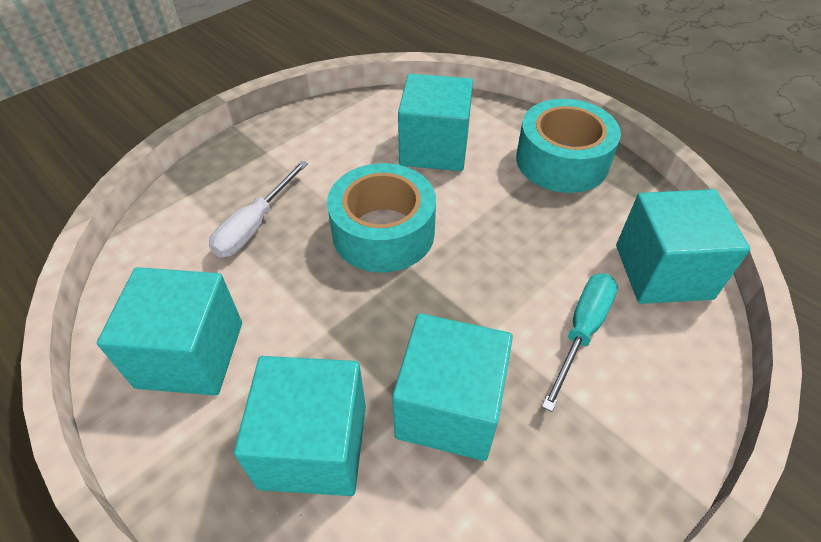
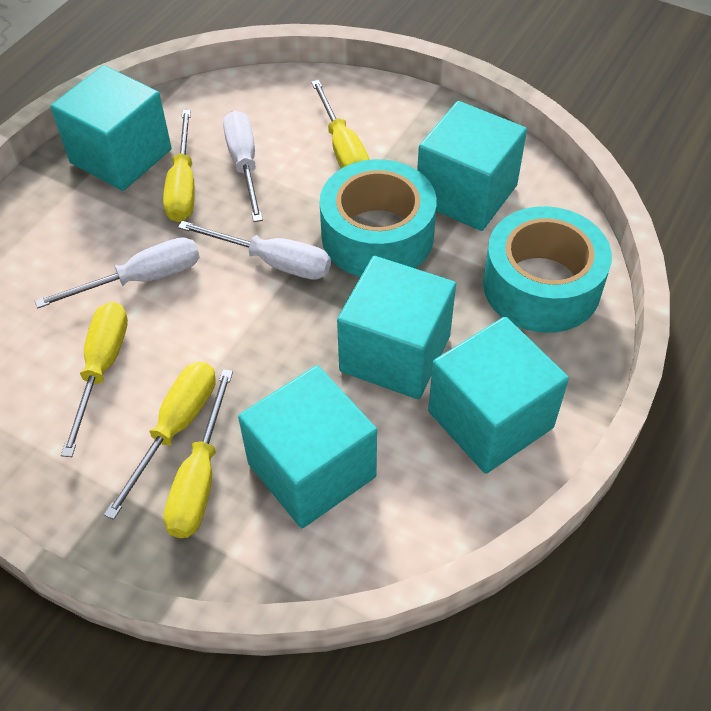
turquoise screwdriver: 1 -> 0
white screwdriver: 1 -> 3
yellow screwdriver: 0 -> 5

